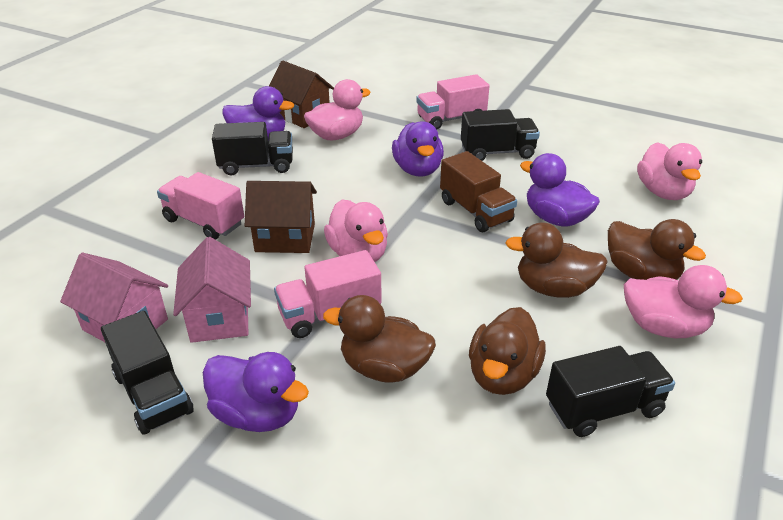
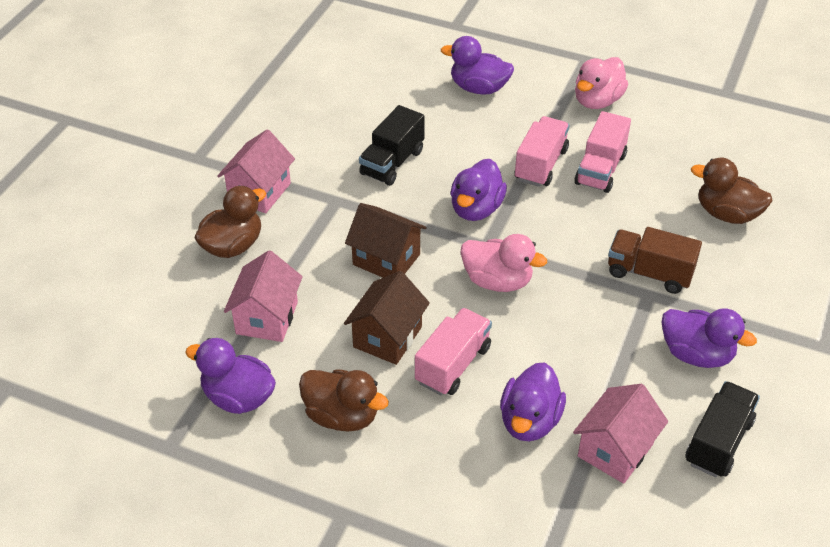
black truck: 4 -> 2
brown duck: 4 -> 3
pink duck: 4 -> 2
pink house: 2 -> 3
purple duck: 4 -> 5

